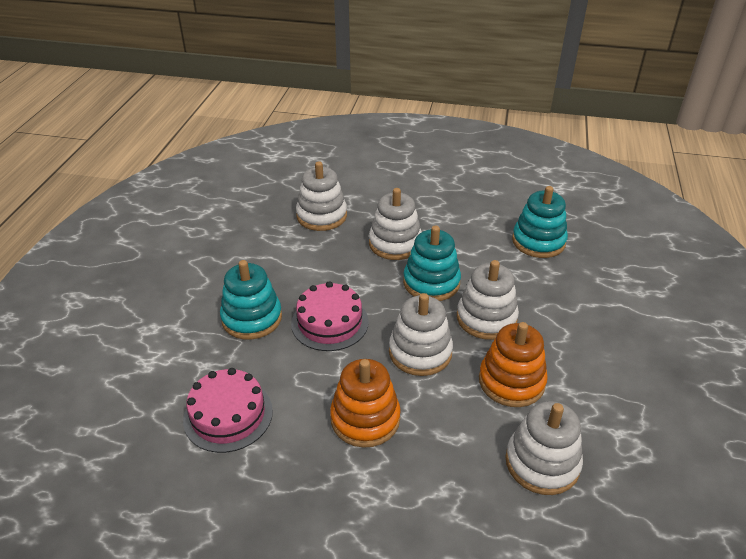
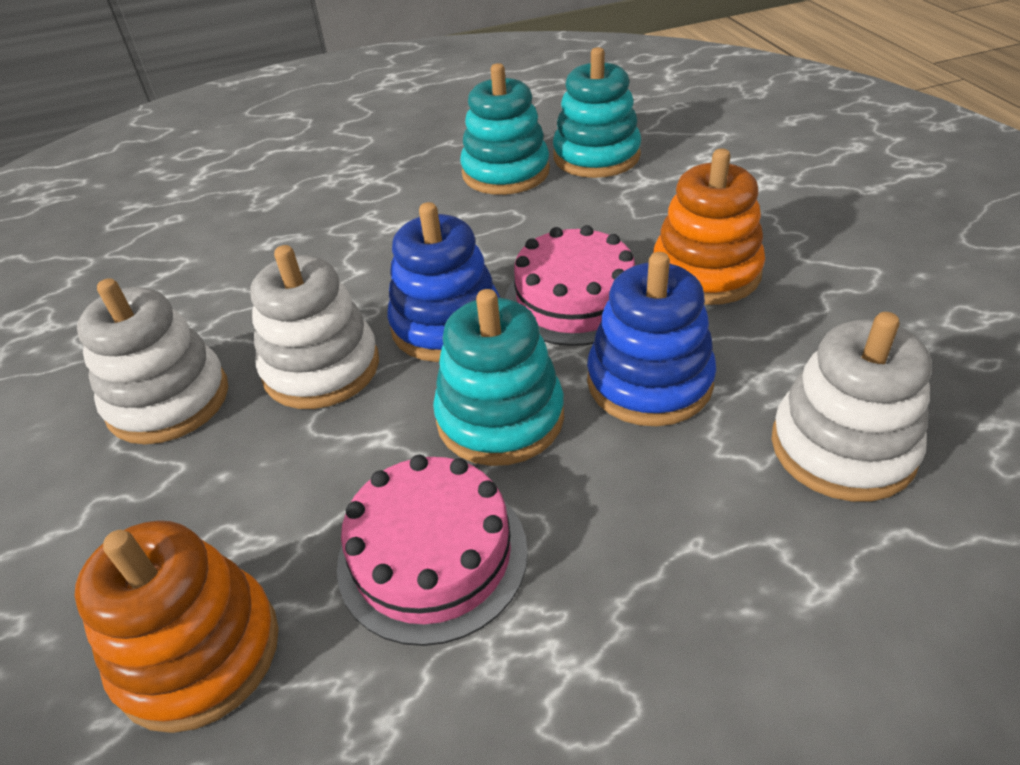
blue stacking toy: 0 -> 2
white stacking toy: 5 -> 3

